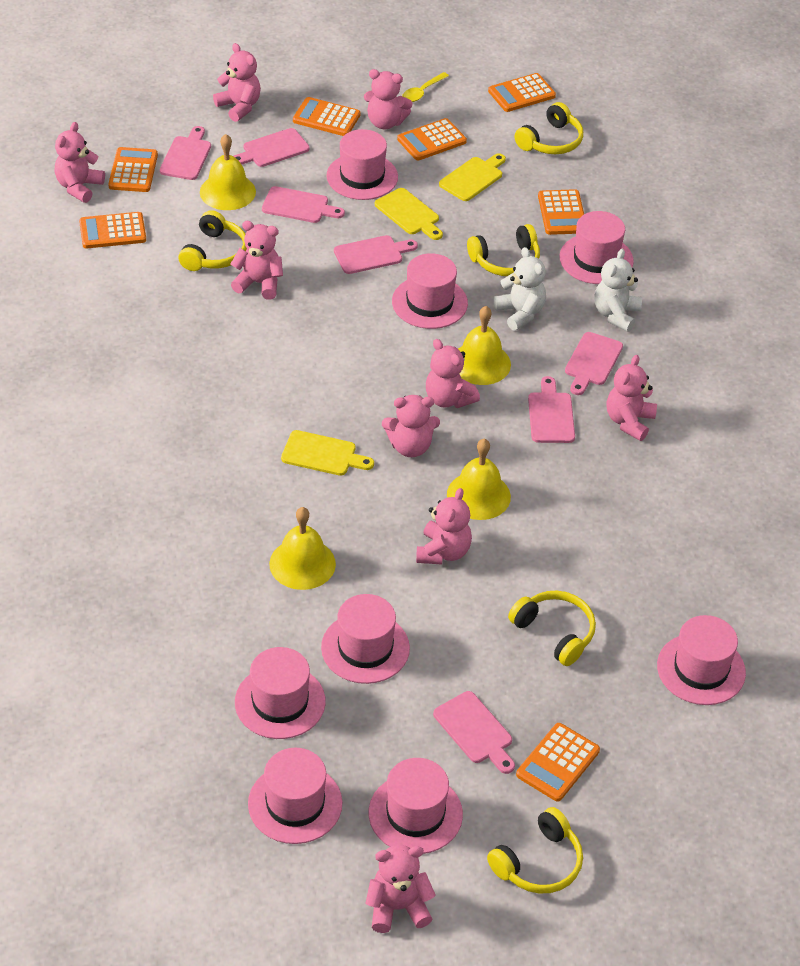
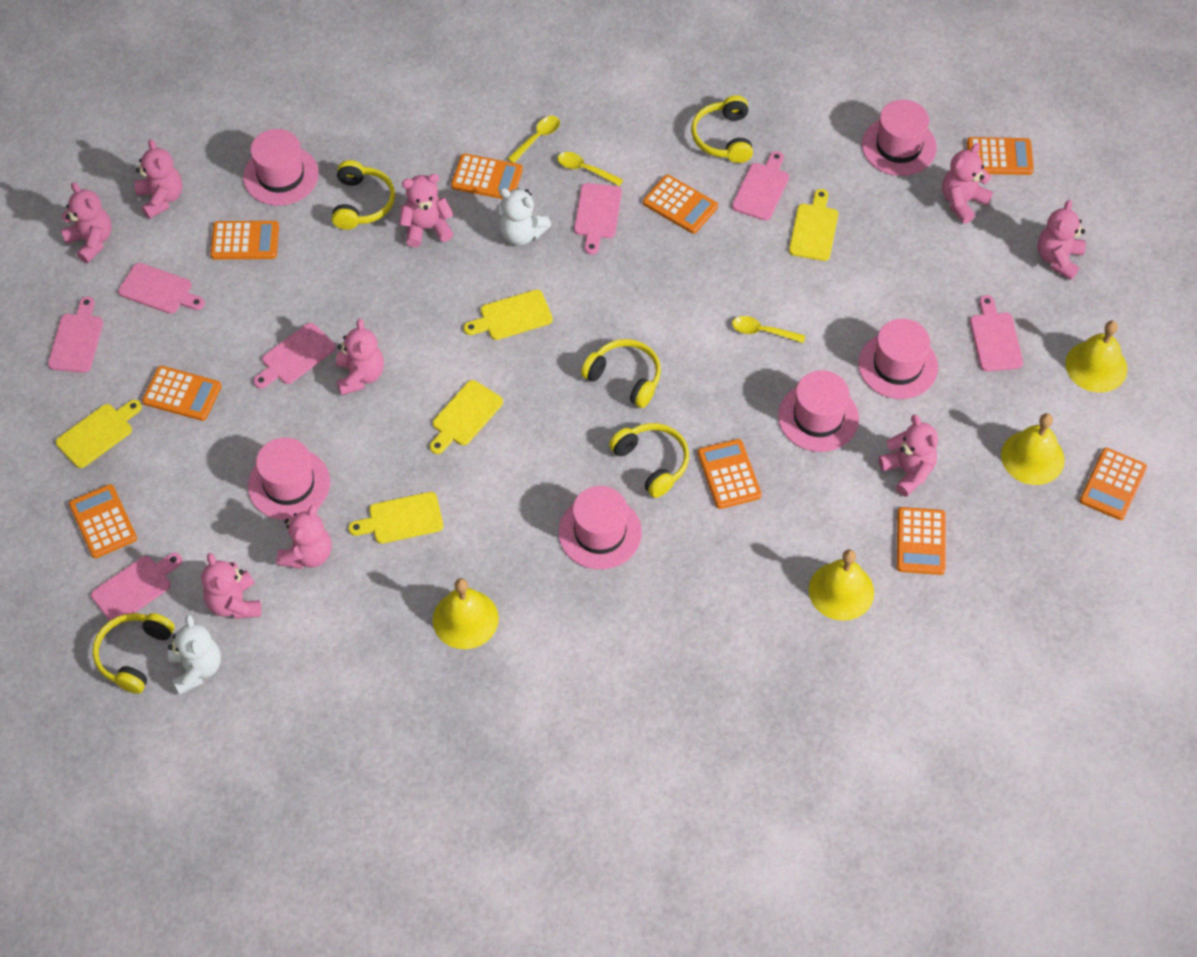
orange calculator: 7 -> 9
pink hat: 8 -> 6
yellow cutting board: 3 -> 5
yellow spoon: 1 -> 3

